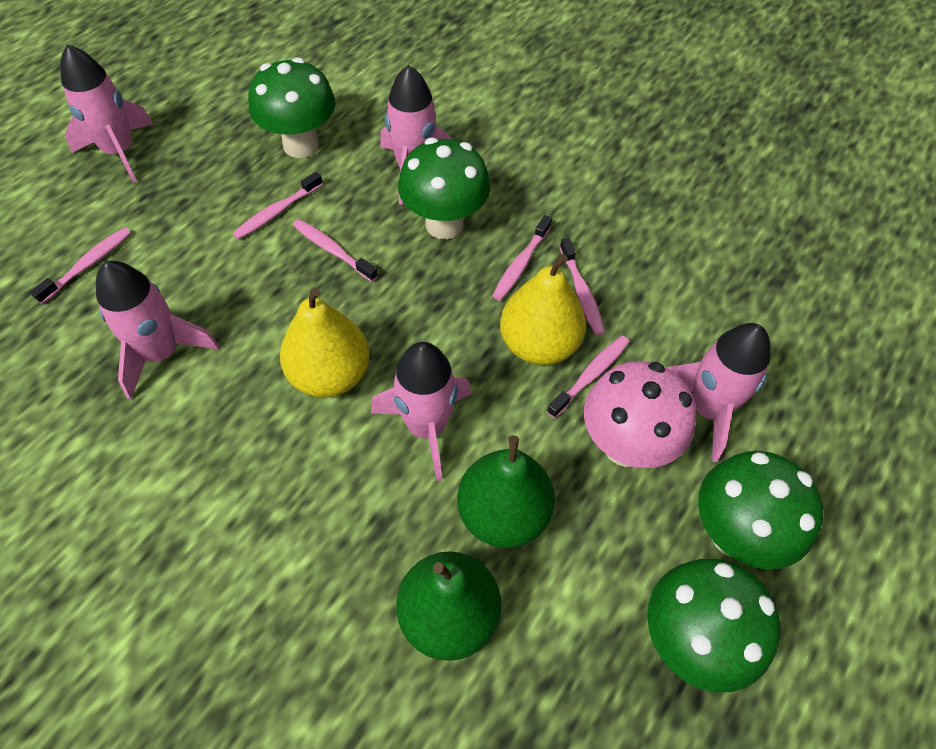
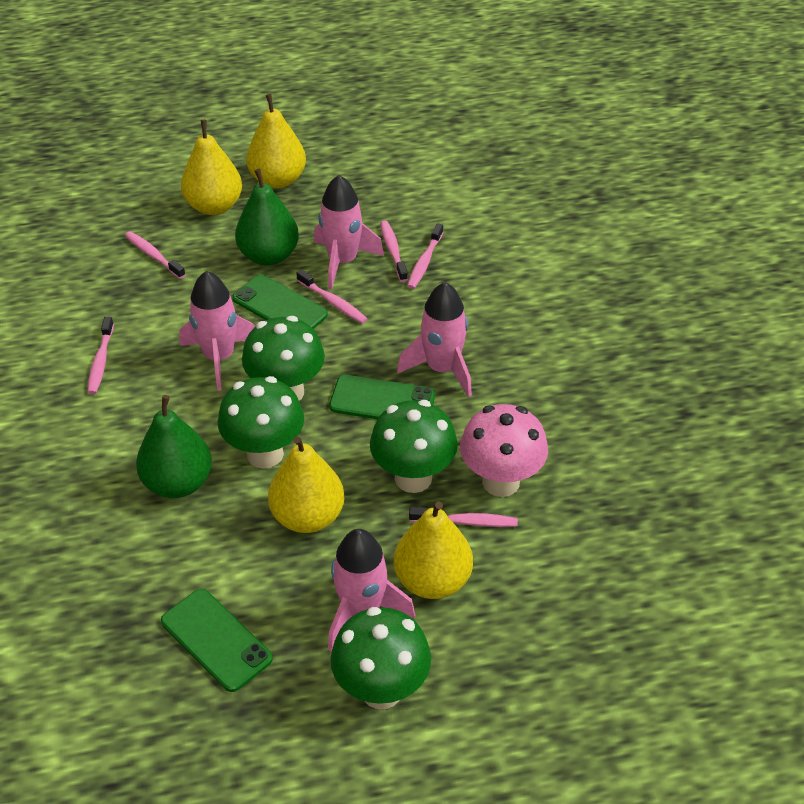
green phone: 0 -> 3
pink rocket: 5 -> 4
yellow pear: 2 -> 4

